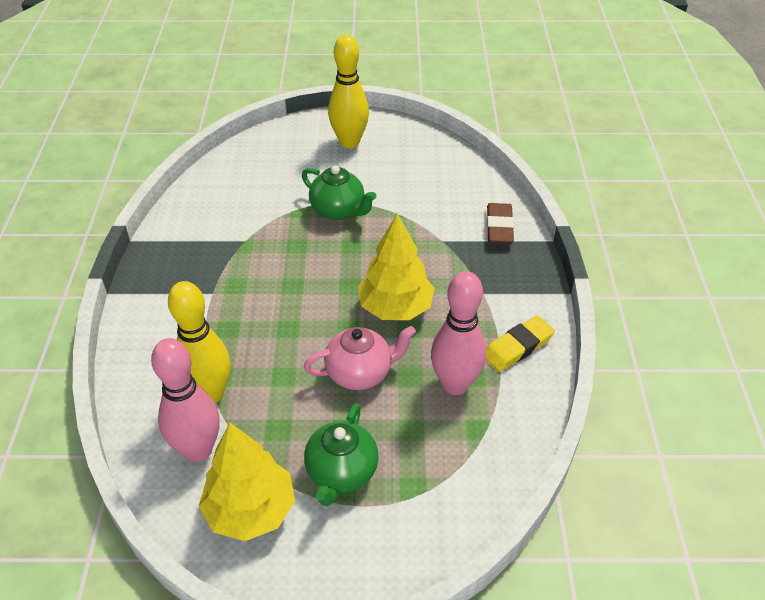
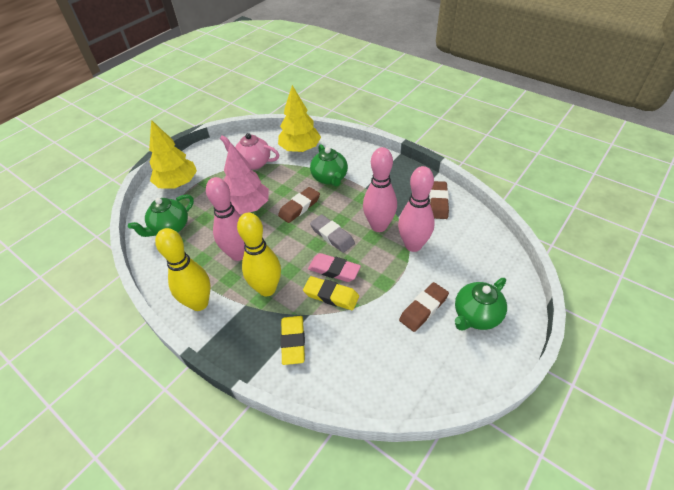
brown eraser: 1 -> 3
green teapot: 2 -> 3
grey eraser: 0 -> 1
pink bowling pin: 2 -> 3
pink eraser: 0 -> 1
pink tree: 0 -> 1
yellow eraser: 1 -> 2

